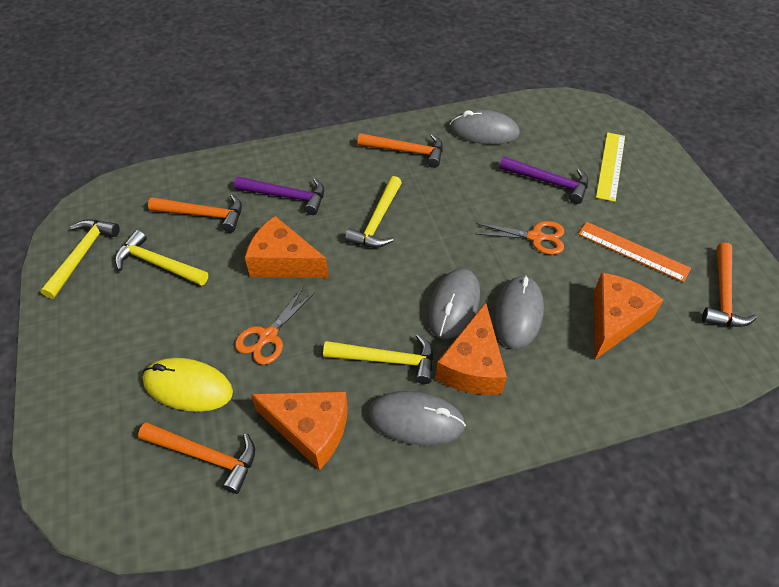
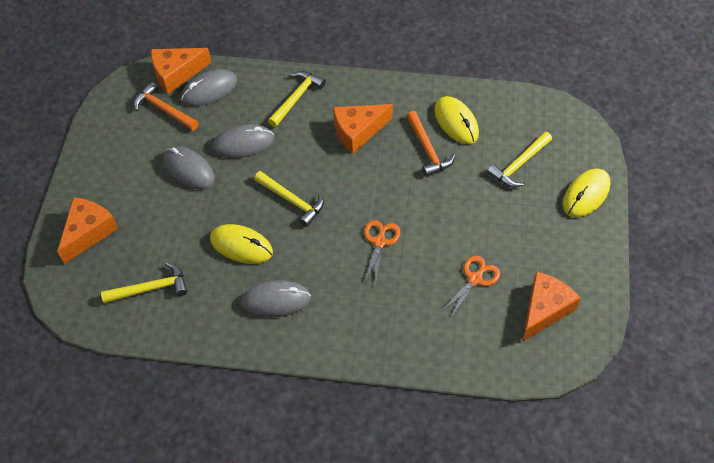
orange hammer: 4 -> 2
orange ruler: 1 -> 0
purple hammer: 2 -> 0
yellow mouse: 1 -> 3
yellow ruler: 1 -> 0

